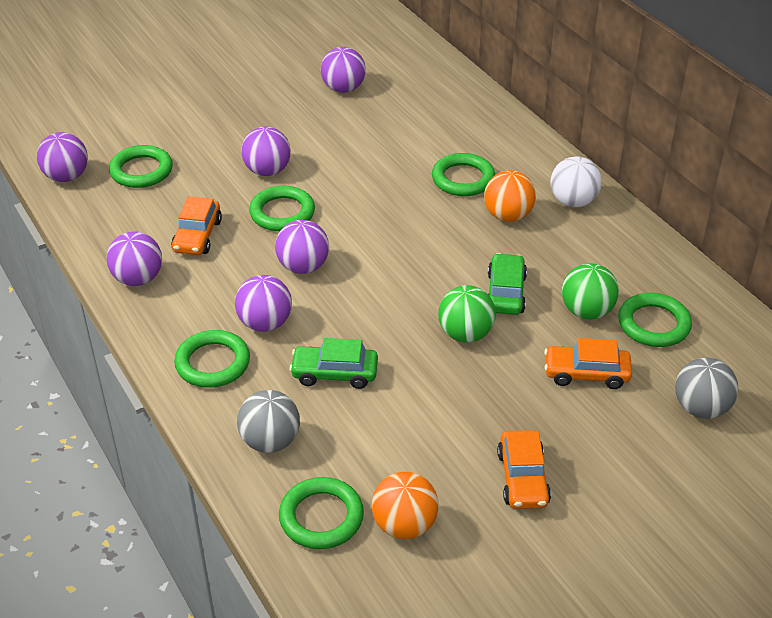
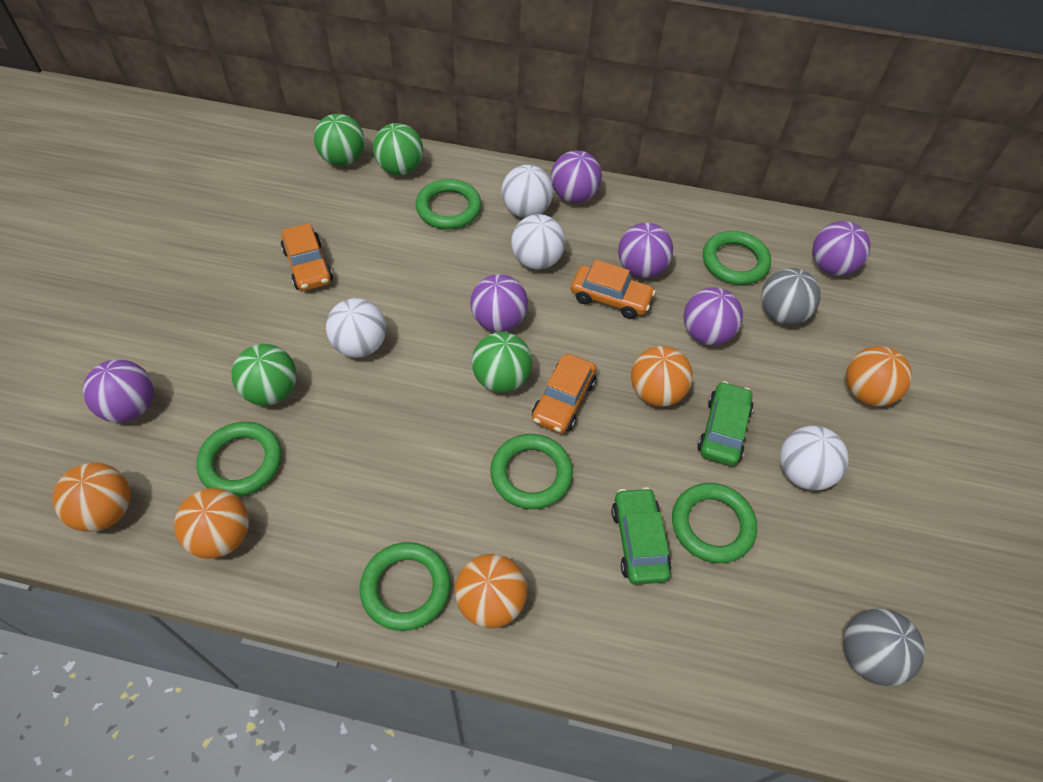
green ball: 2 -> 4
orange ball: 2 -> 5
white ball: 1 -> 4

